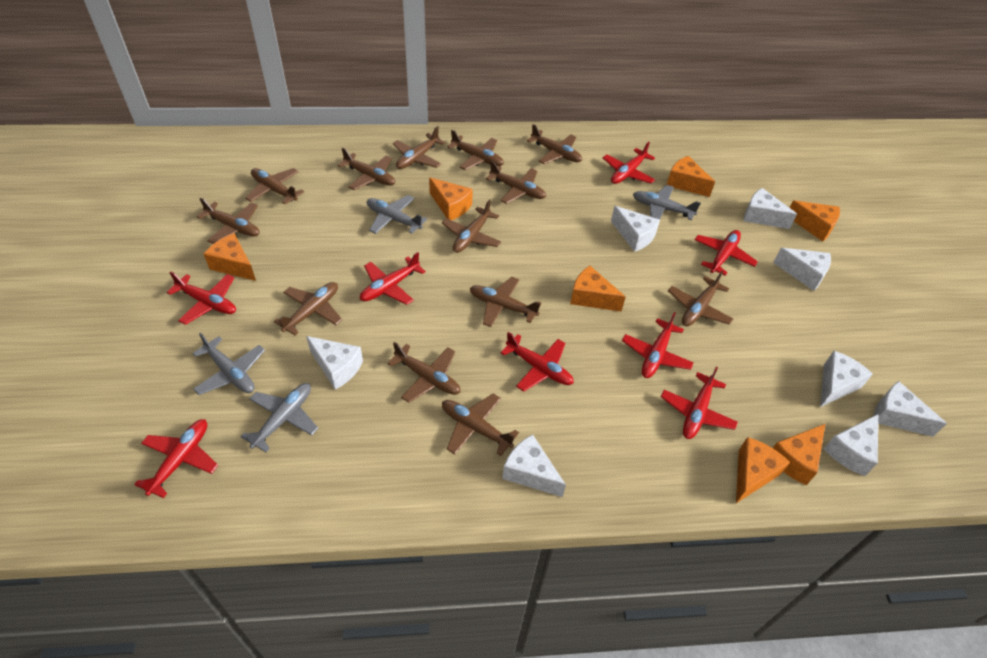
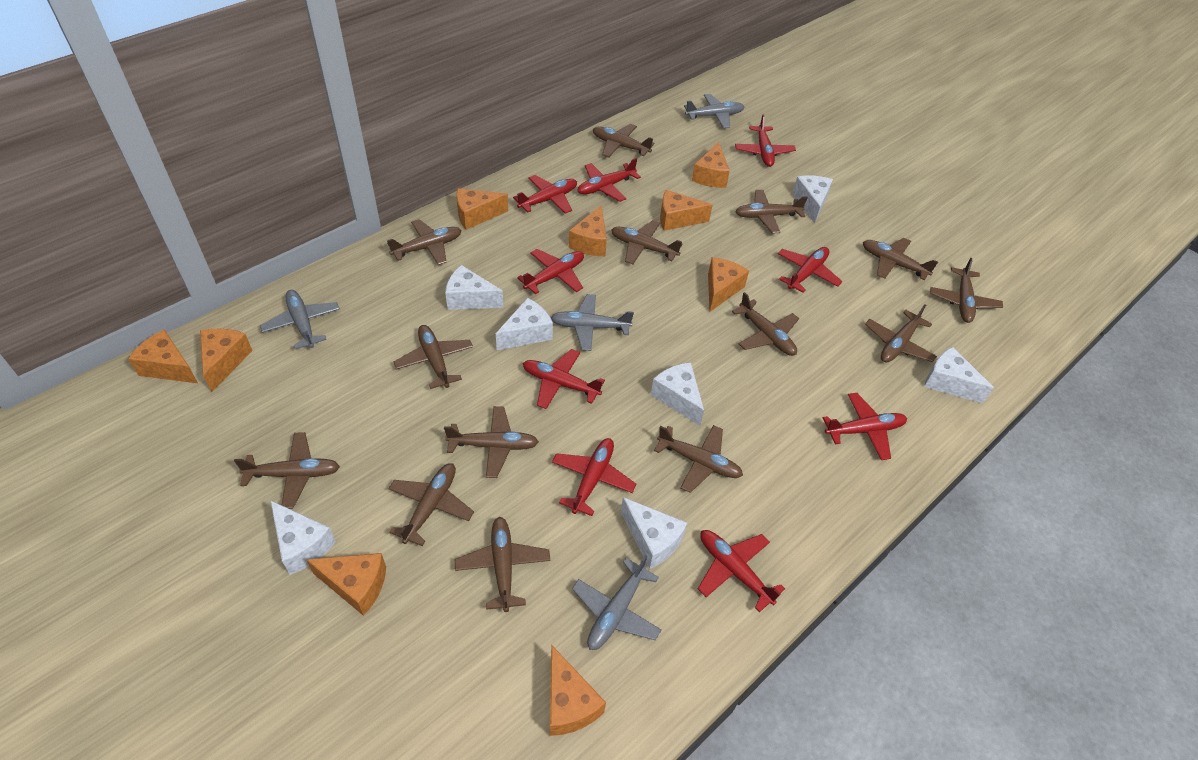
brown plane: 13 -> 14
orange cheese: 7 -> 9
red plane: 8 -> 9
white cheese: 8 -> 7

